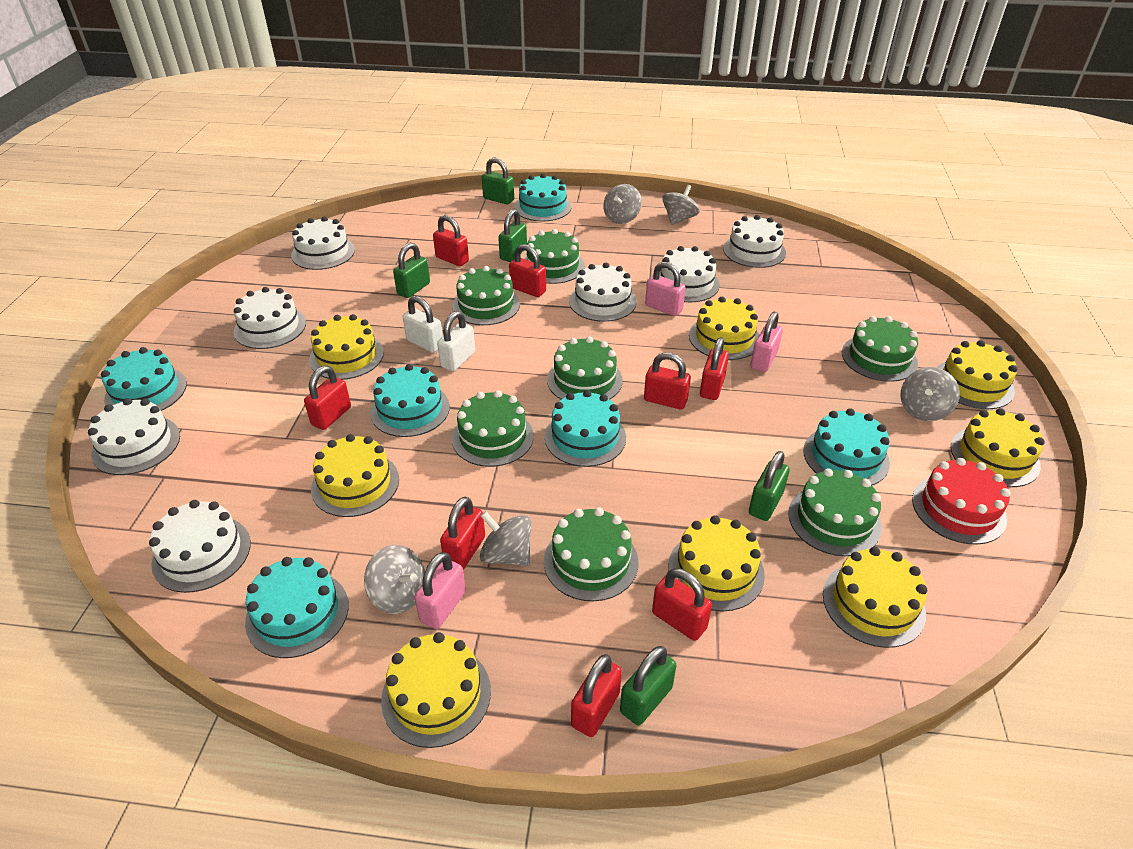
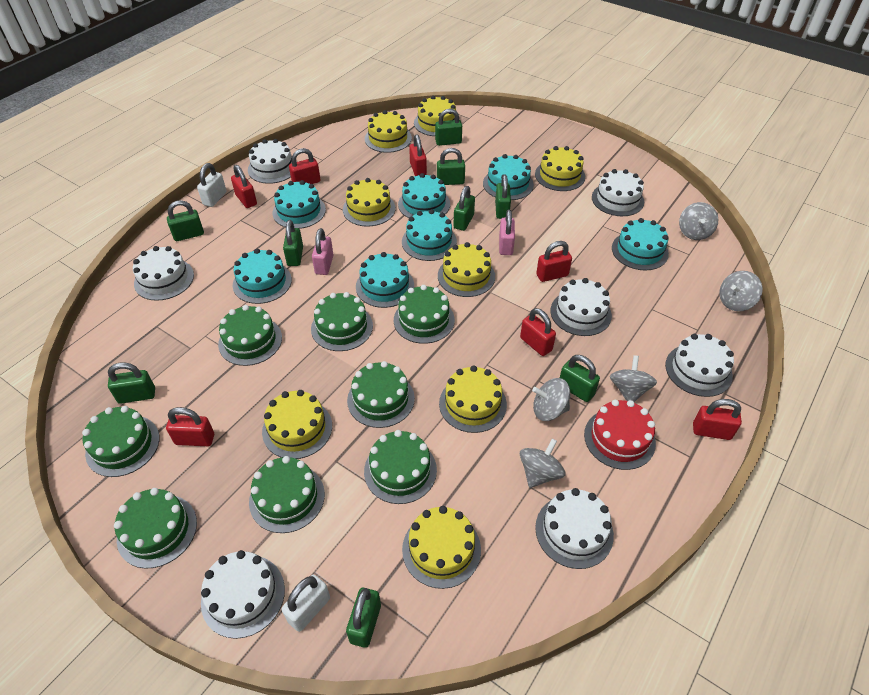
green cake: 7 -> 8
green padlock: 5 -> 9
pink padlock: 3 -> 2
red padlock: 8 -> 7
turquoise cake: 6 -> 7

